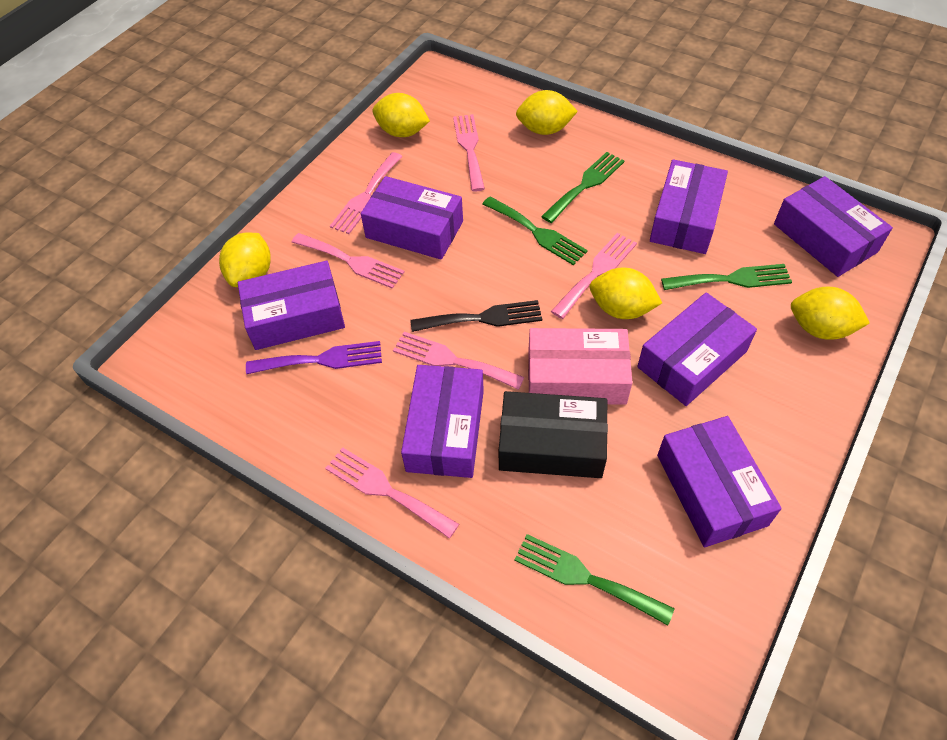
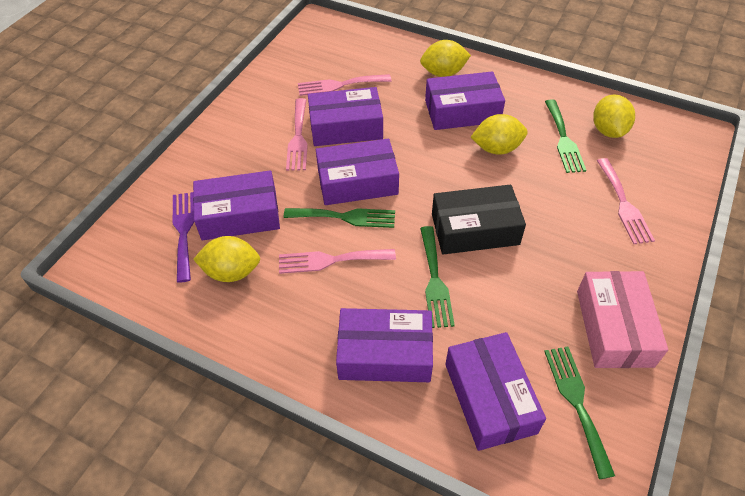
black fork: 1 -> 0
pink fork: 6 -> 4
purple box: 7 -> 6
yellow lemon: 5 -> 4

